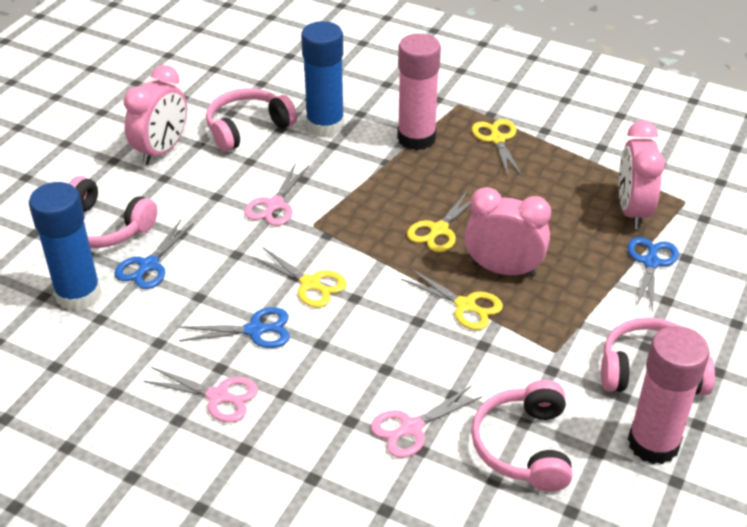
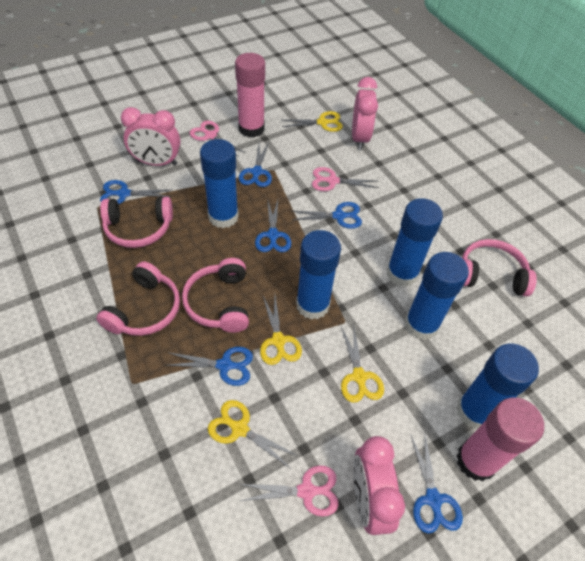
blue glue stick: 2 -> 5
blue scissors: 3 -> 6

